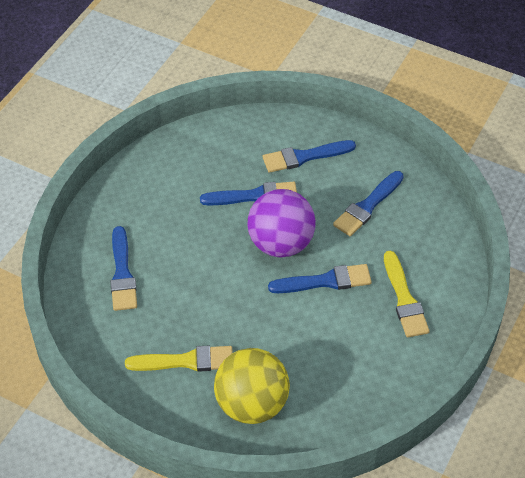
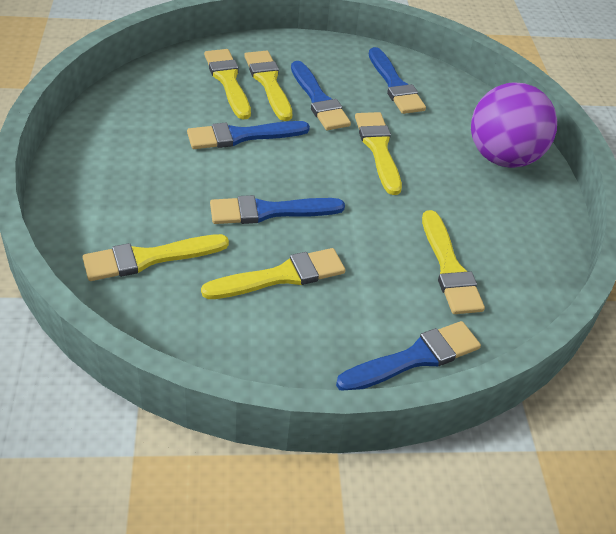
yellow ball: 1 -> 0
yellow brush: 2 -> 6

